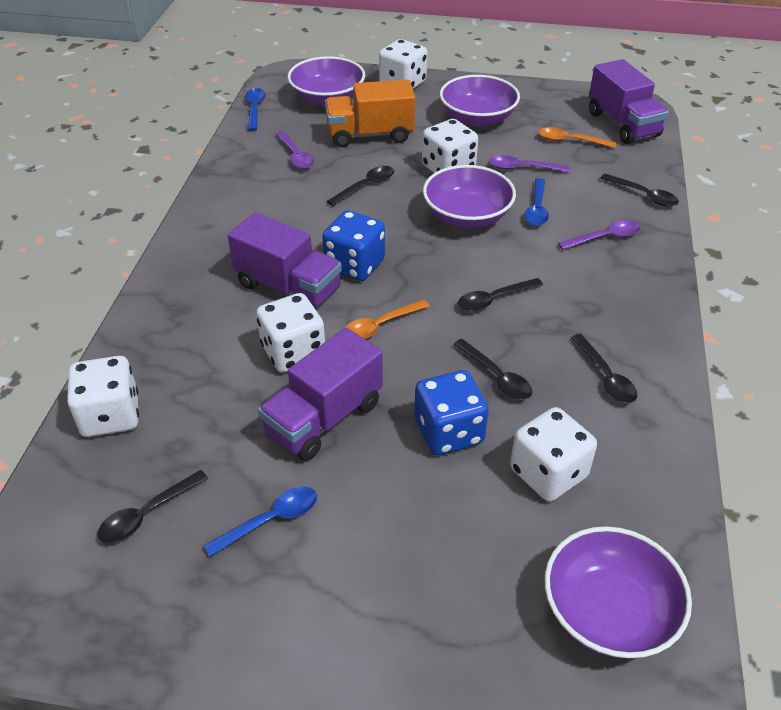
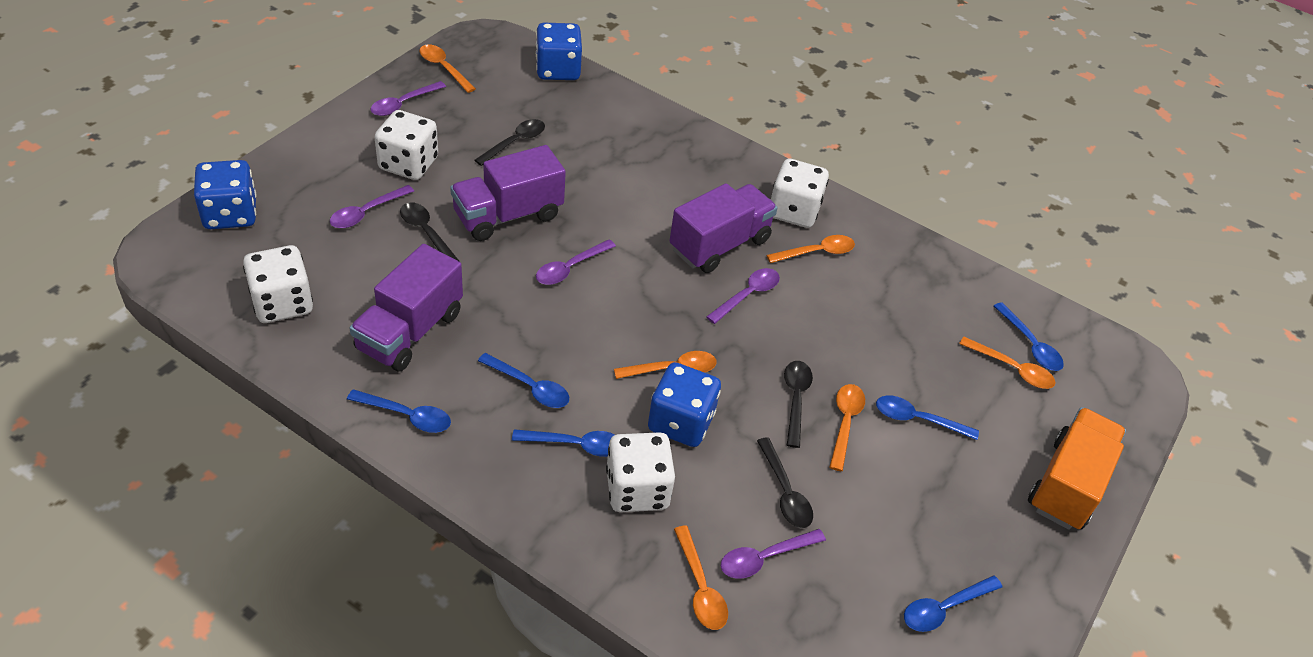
black spoon: 6 -> 4
blue dice: 2 -> 3
blue spoon: 3 -> 6
orange spoon: 2 -> 6
purple bowl: 4 -> 0
purple spoon: 3 -> 5
white dice: 5 -> 4

